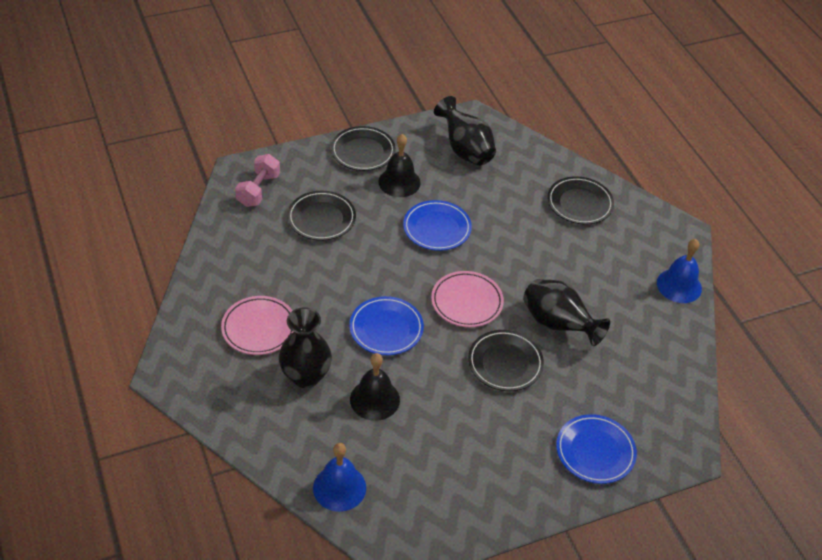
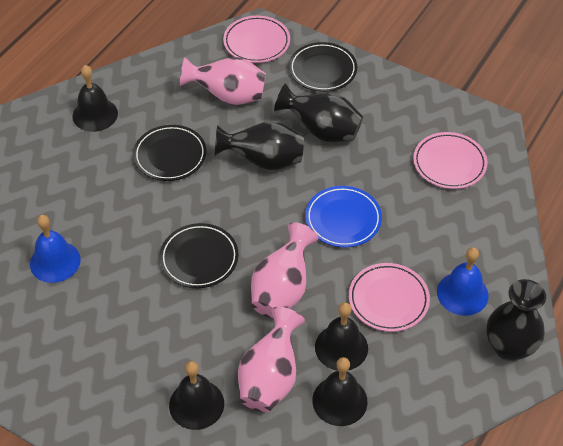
black bell: 2 -> 4
black plate: 4 -> 3
blue plate: 3 -> 1
pink dumbbell: 1 -> 0
pink plate: 2 -> 3
pink vase: 0 -> 3

